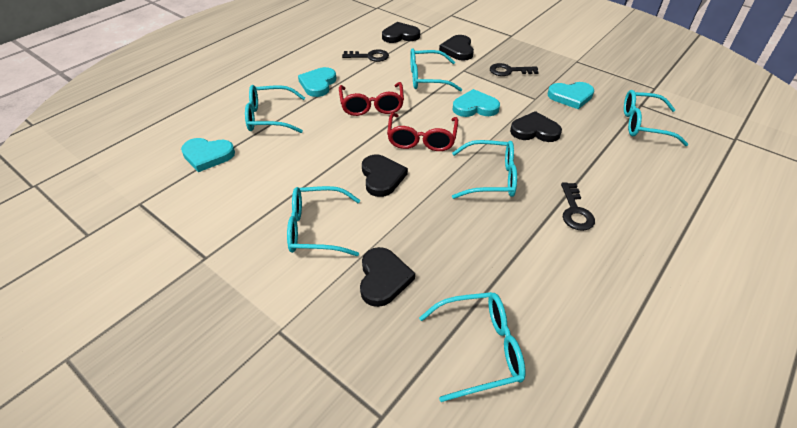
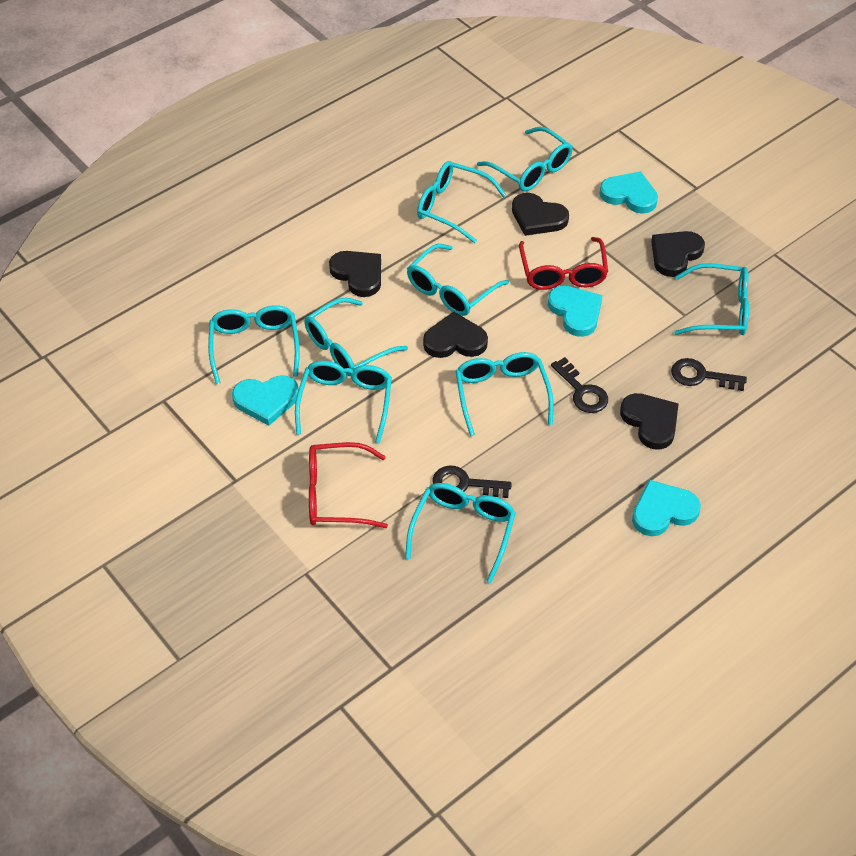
turquoise glasses: 6 -> 9

